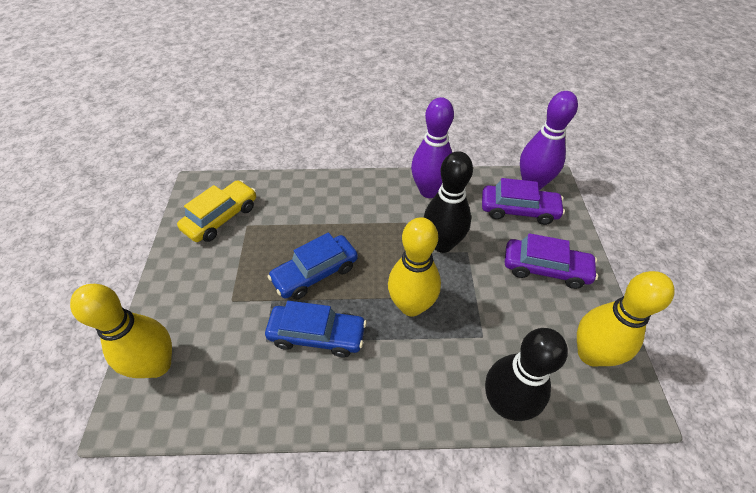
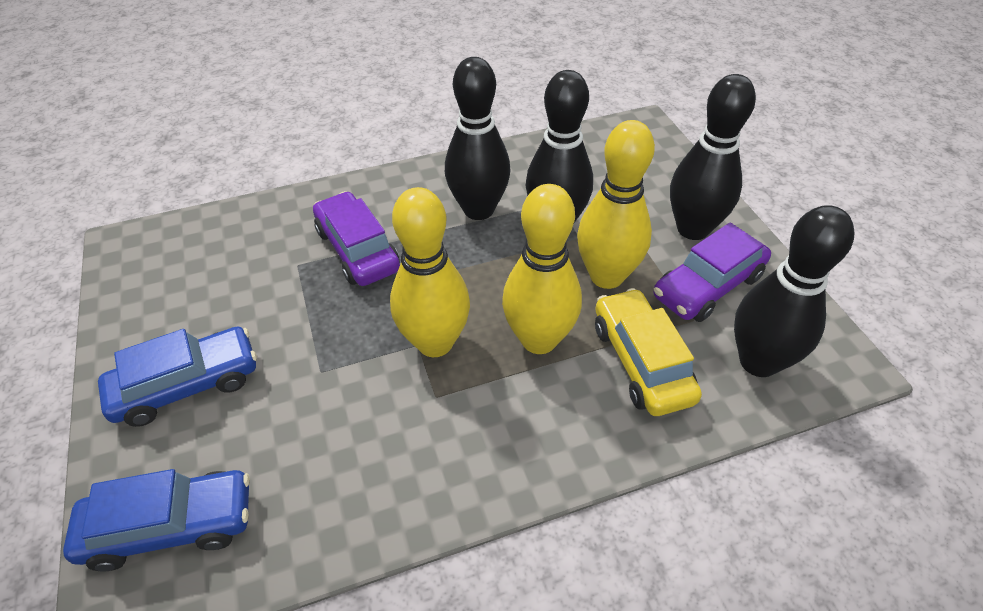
black bowling pin: 2 -> 4
purple bowling pin: 2 -> 0

